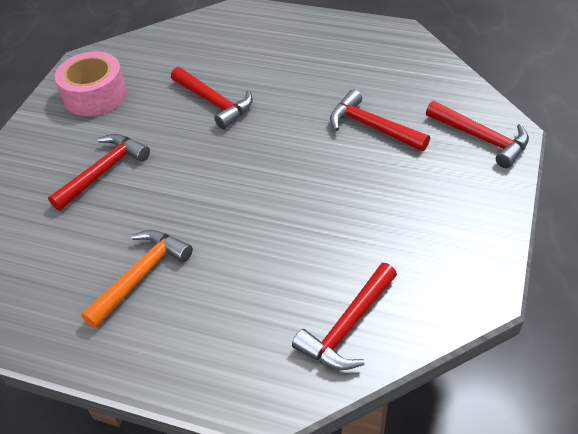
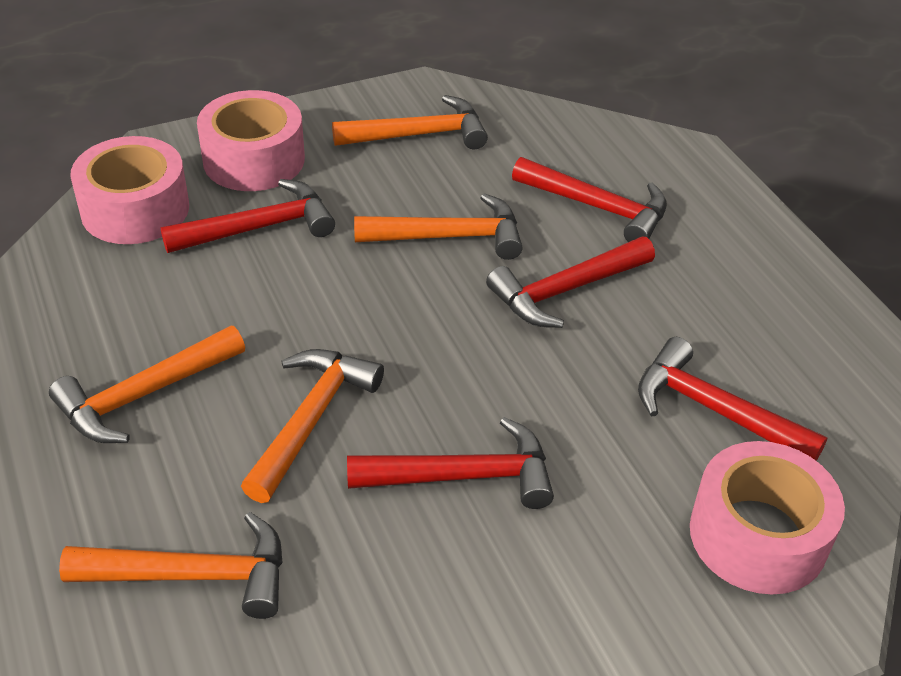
orange hammer: 1 -> 5
pink tape: 1 -> 3

